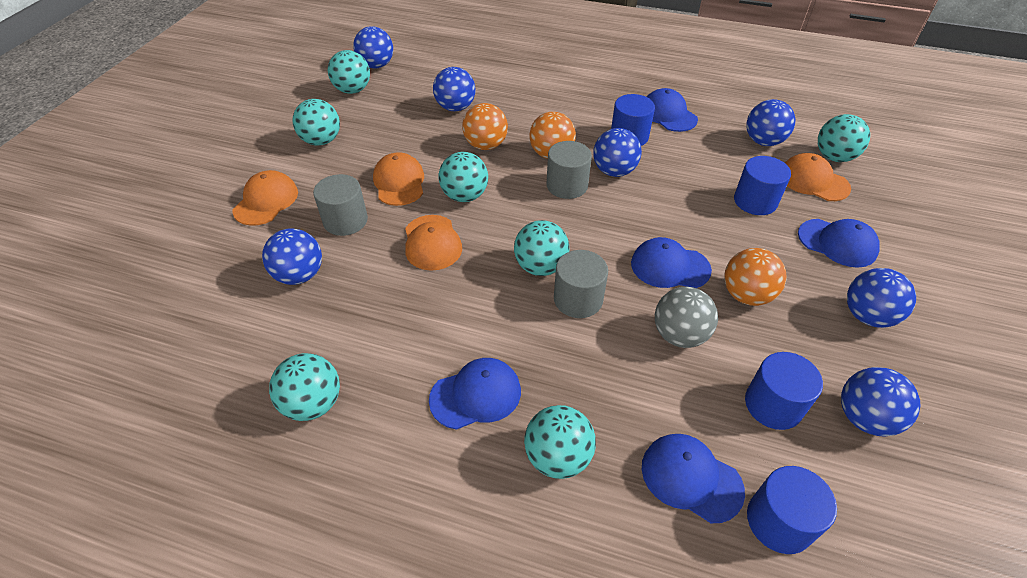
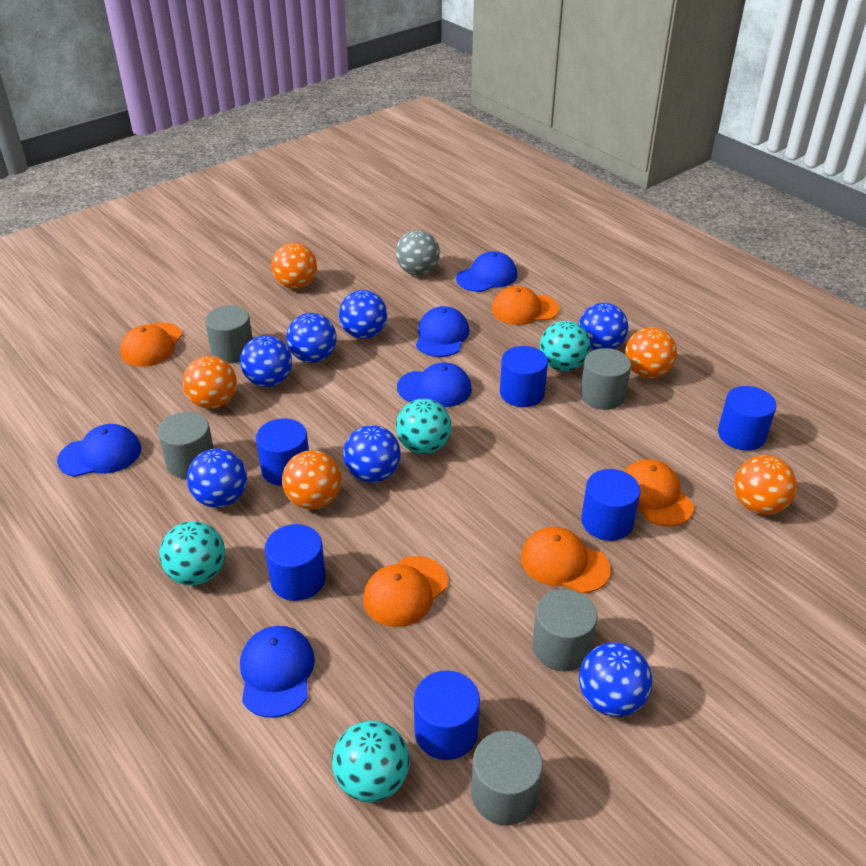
blue cylinder: 4 -> 6
grey cylinder: 3 -> 5
orange ball: 3 -> 5
orange cap: 4 -> 5
turquoise ball: 7 -> 4

